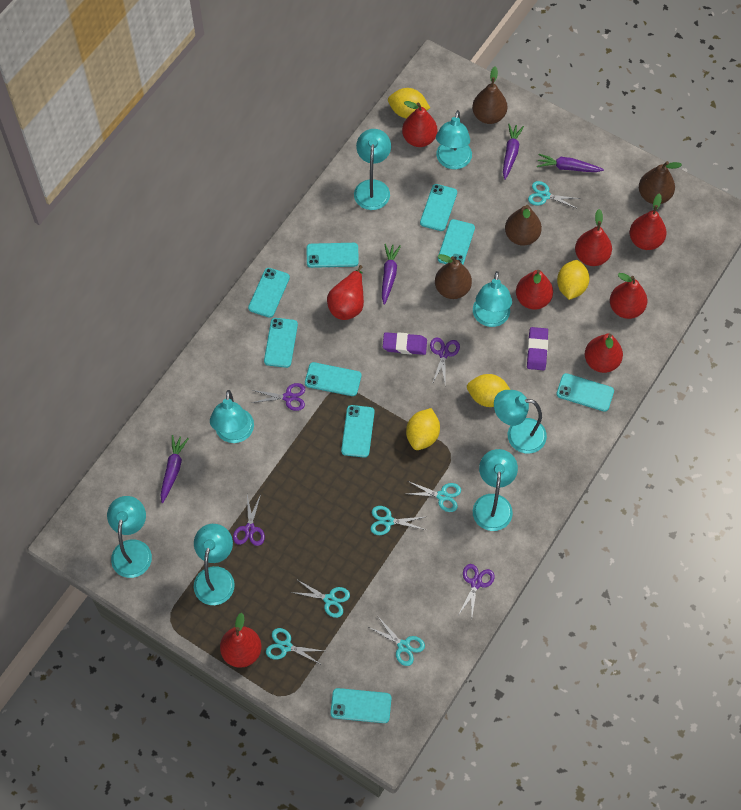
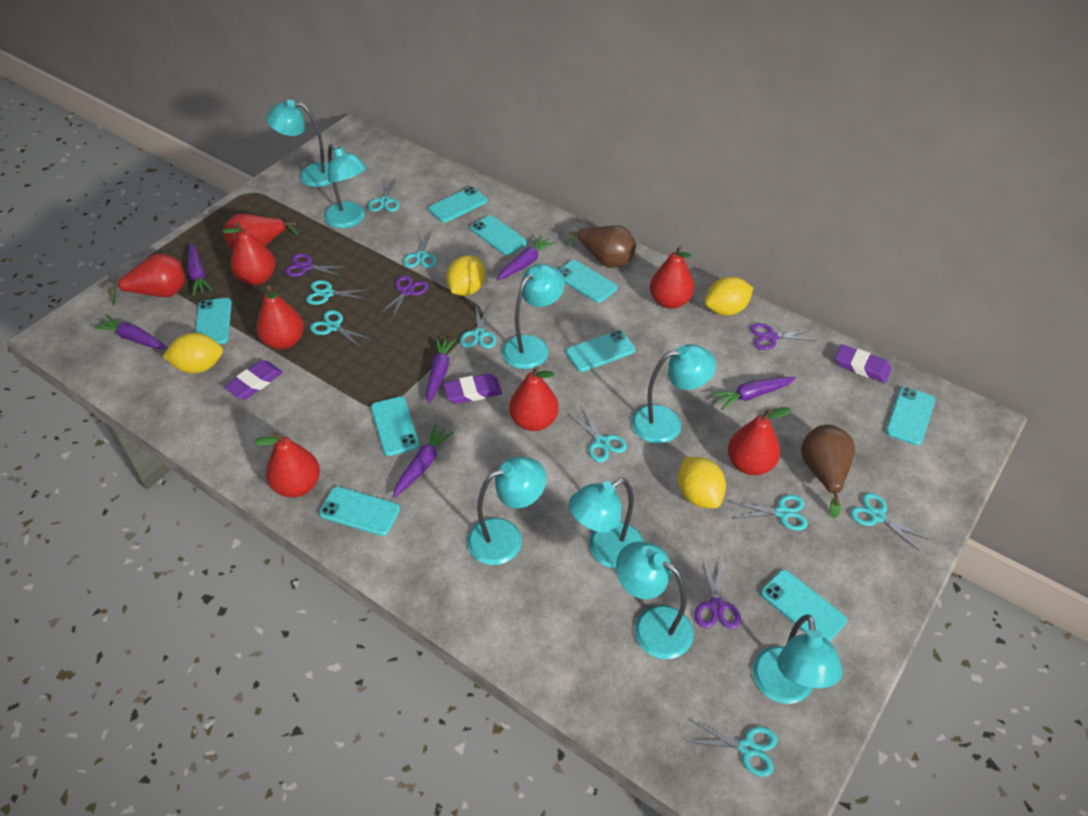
brown pear: 4 -> 2
purple carrot: 4 -> 6
purple eraser: 2 -> 3
turquoise scissors: 6 -> 9

